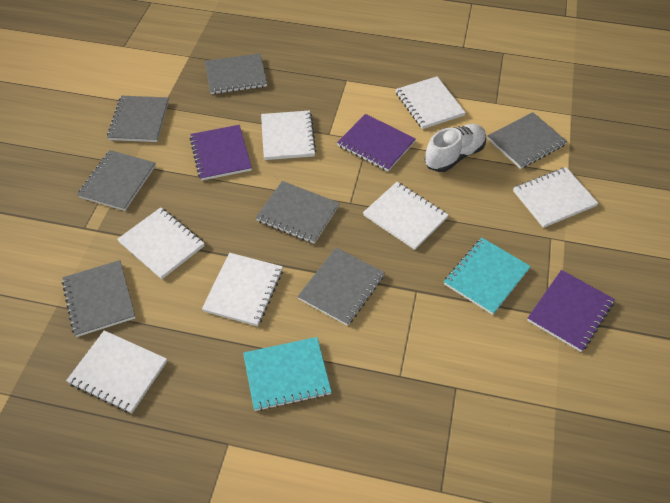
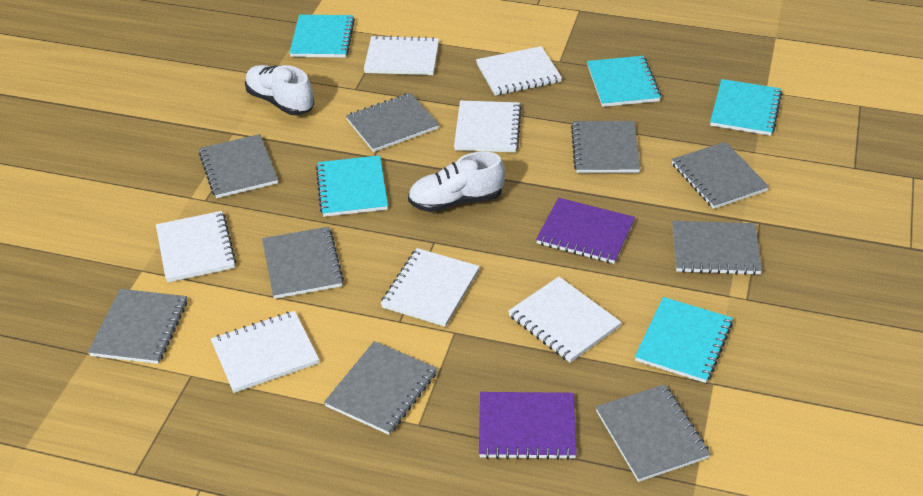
grey notebook: 7 -> 9
purple notebook: 3 -> 2
turquoise notebook: 2 -> 5
white shoe: 1 -> 2

